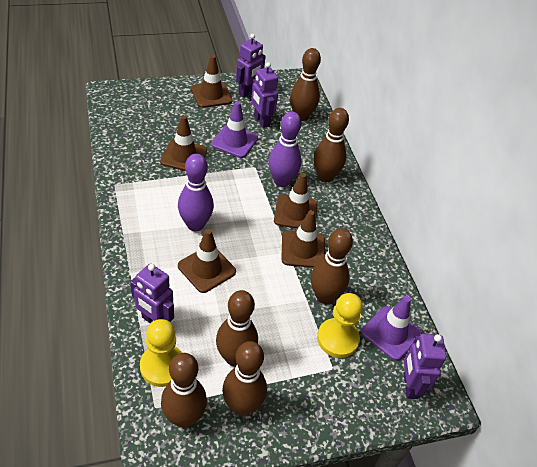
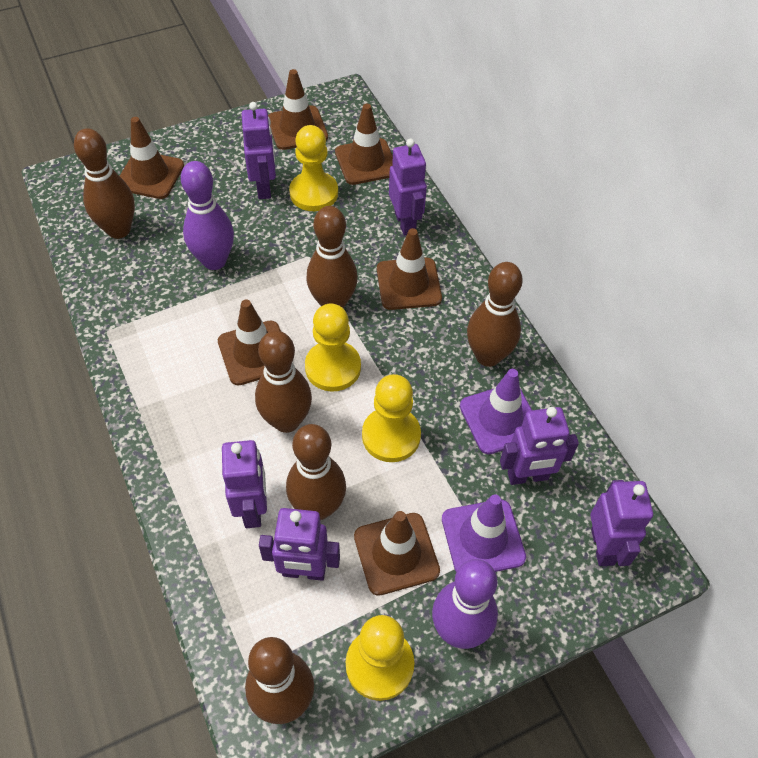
brown traffic cone: 5 -> 6
purple robot: 4 -> 6
yellow pawn: 2 -> 4

